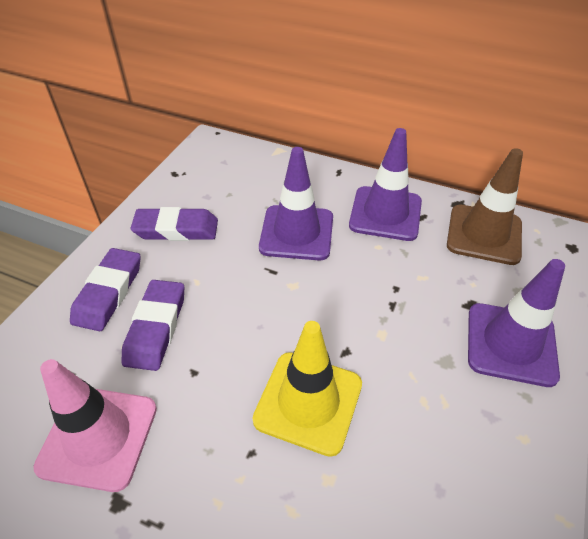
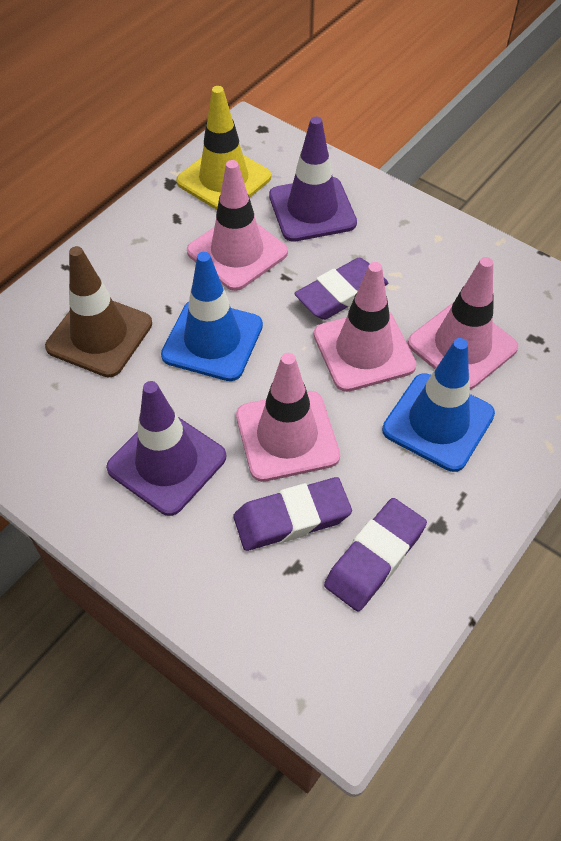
blue traffic cone: 0 -> 2
pink traffic cone: 1 -> 4
purple traffic cone: 3 -> 2

